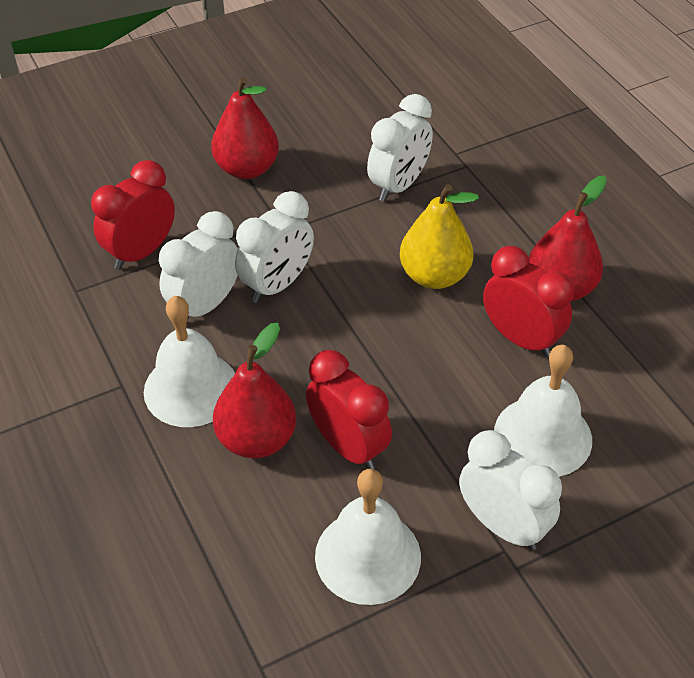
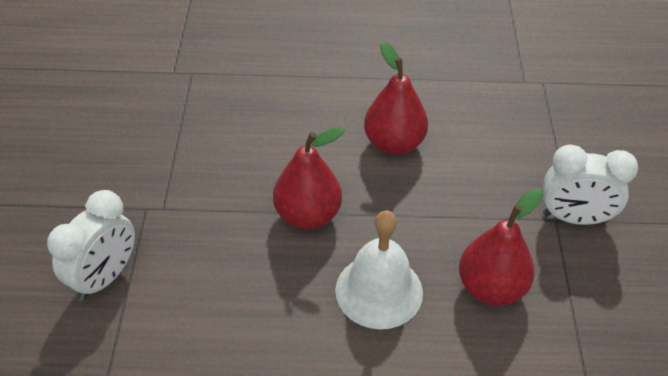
red clock: 3 -> 0
white bell: 3 -> 1
white clock: 4 -> 2
yellow pear: 1 -> 0

